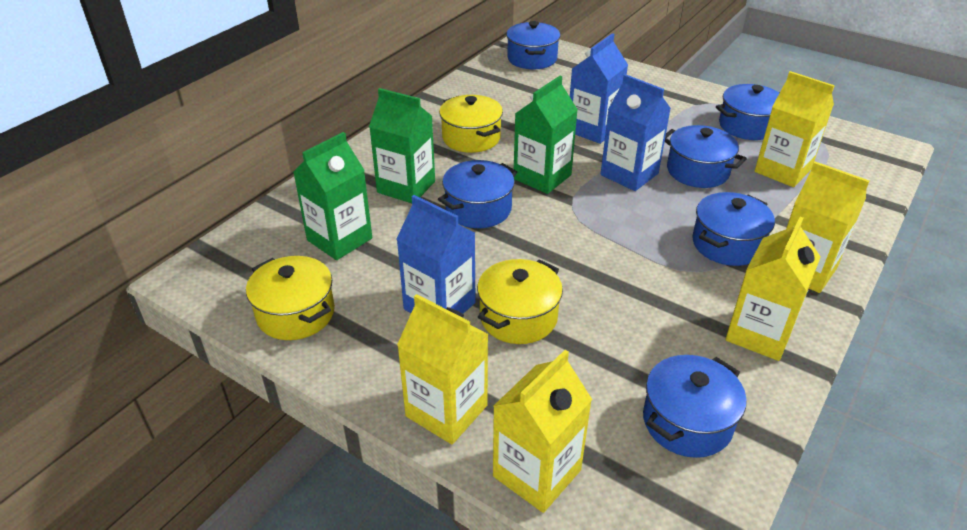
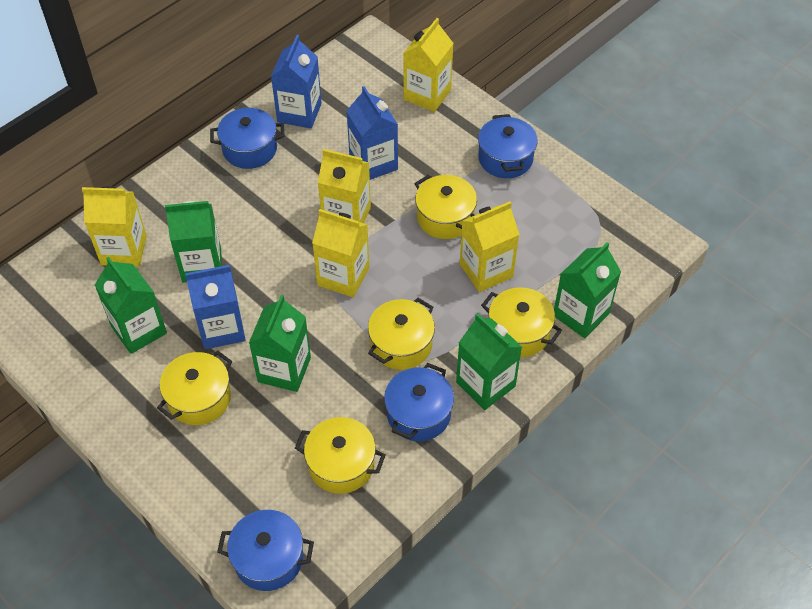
blue pot: 6 -> 4
green carton: 3 -> 5
yellow pot: 3 -> 5

